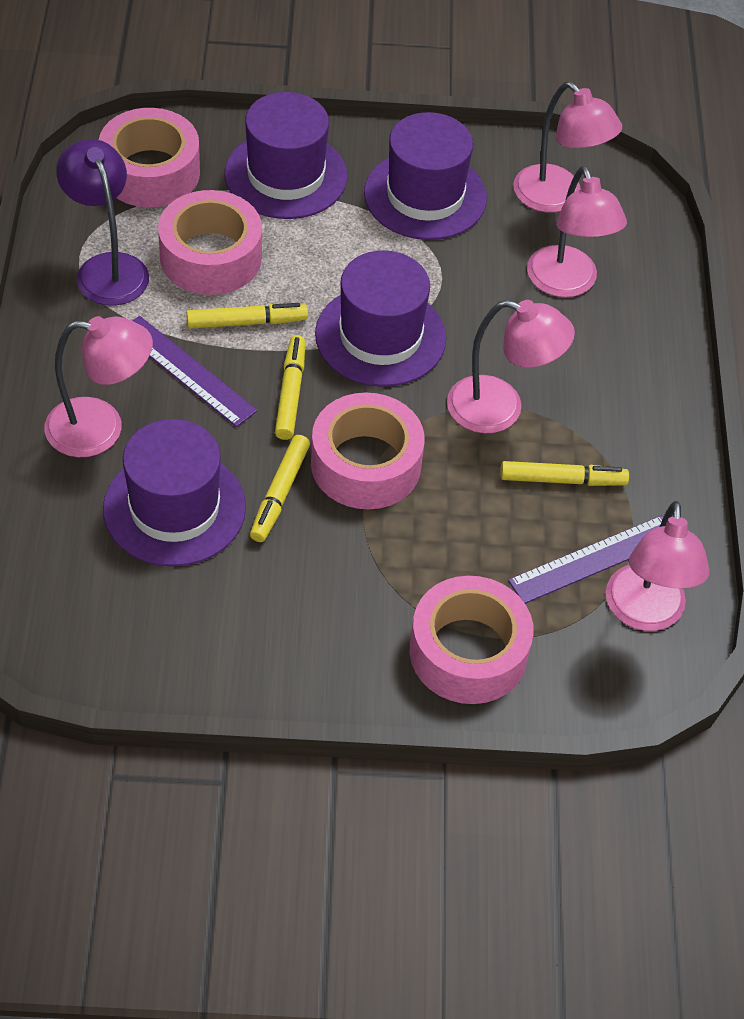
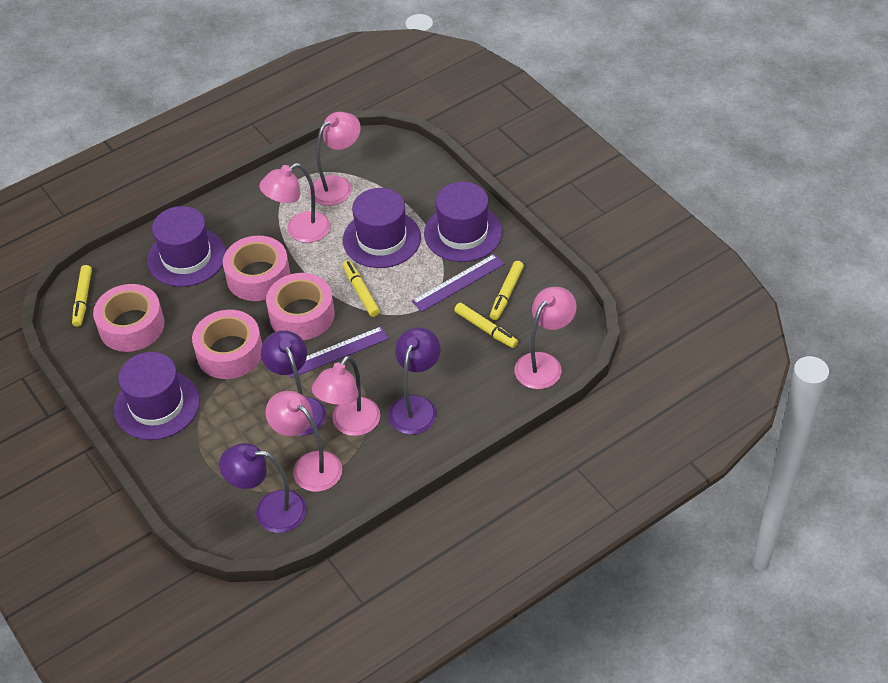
purple lamp: 1 -> 3

